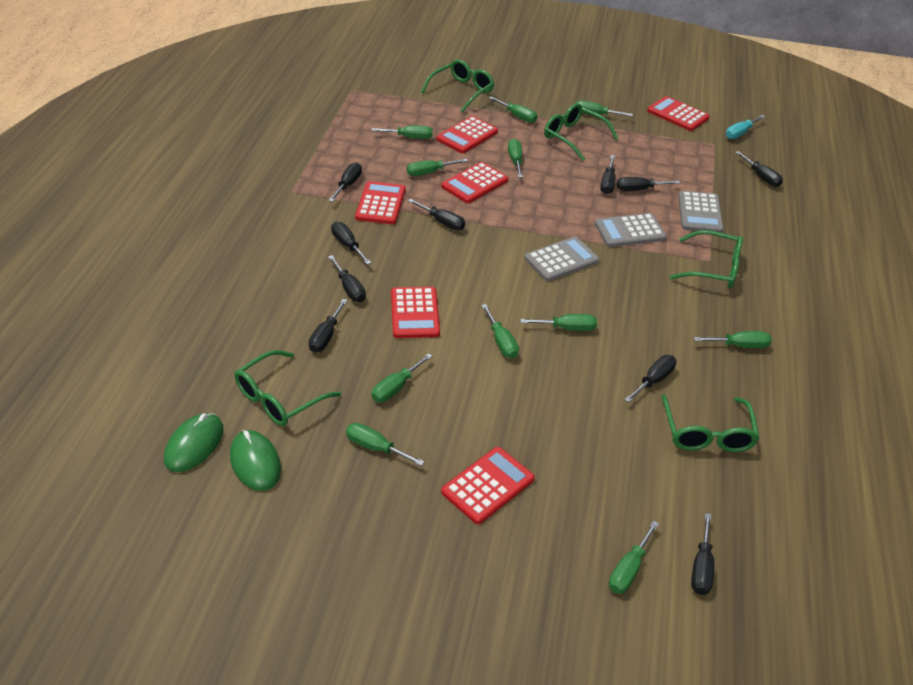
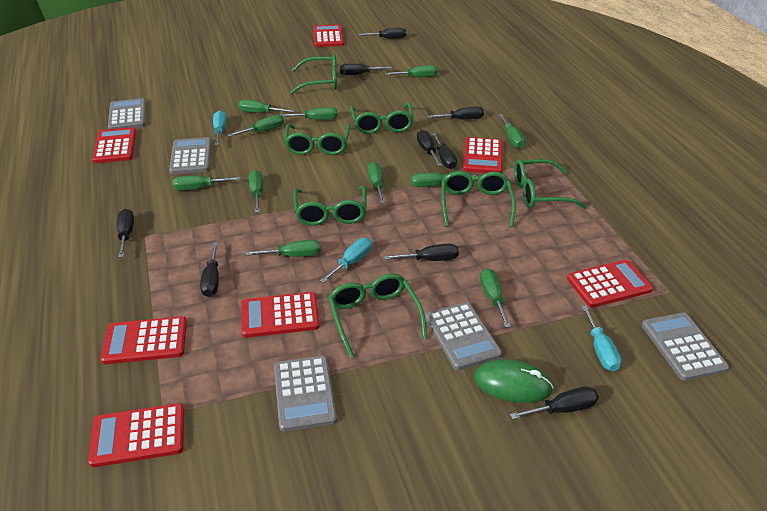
black screwdriver: 10 -> 9
green glasses: 5 -> 7
green mouse: 2 -> 1
grey calculator: 3 -> 5
red calculator: 6 -> 7
turquoise screwdriver: 1 -> 3

